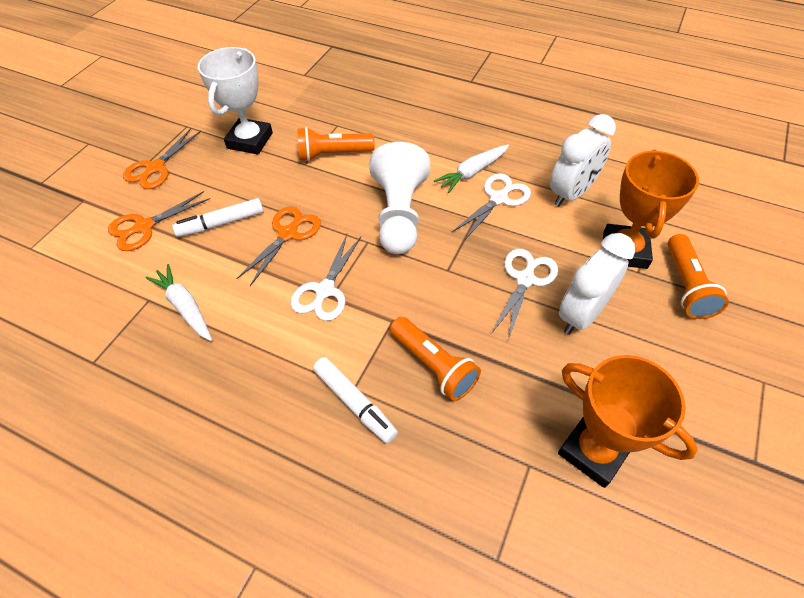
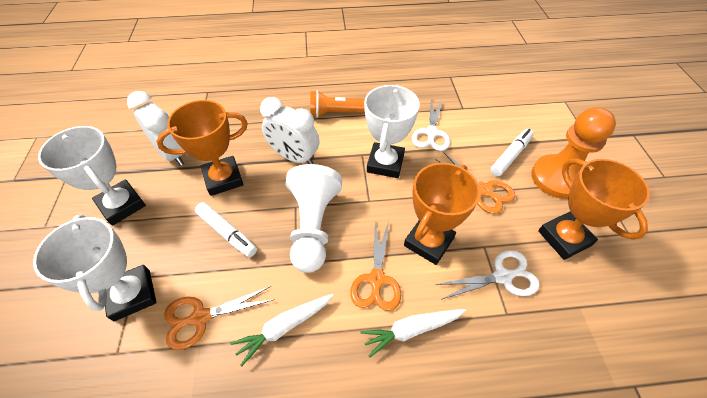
orange flashlight: 3 -> 1
orange pawn: 0 -> 1
orange trophy: 2 -> 3
white scissors: 3 -> 2
white trophy: 1 -> 3

